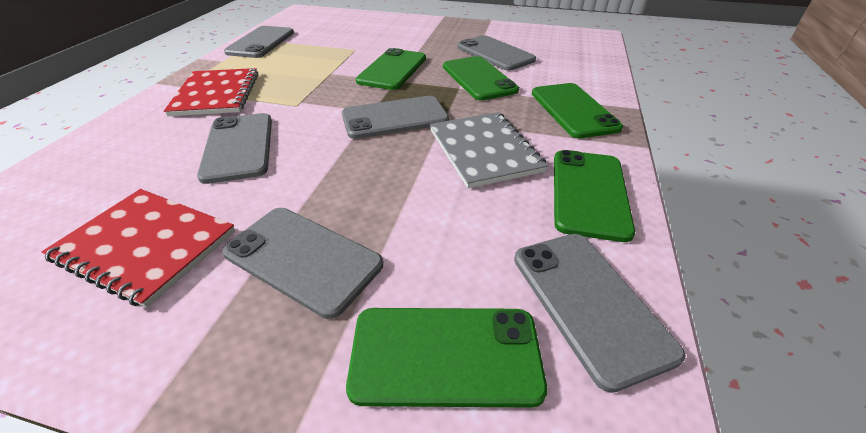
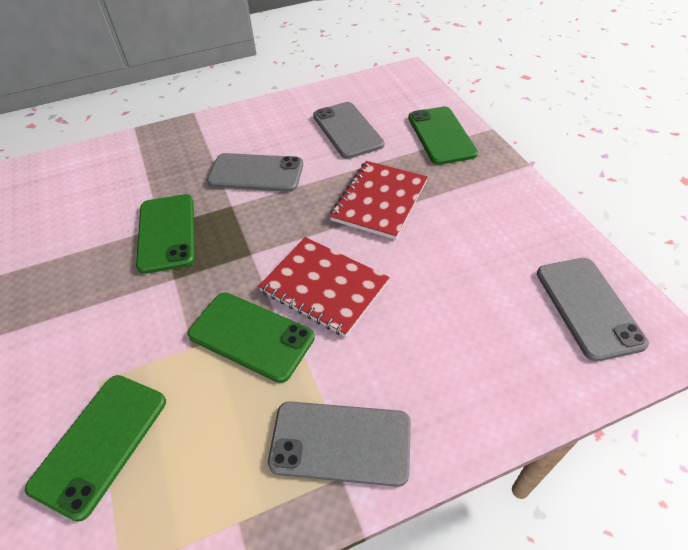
green phone: 5 -> 4
grey notebook: 1 -> 0
grey phone: 6 -> 4

